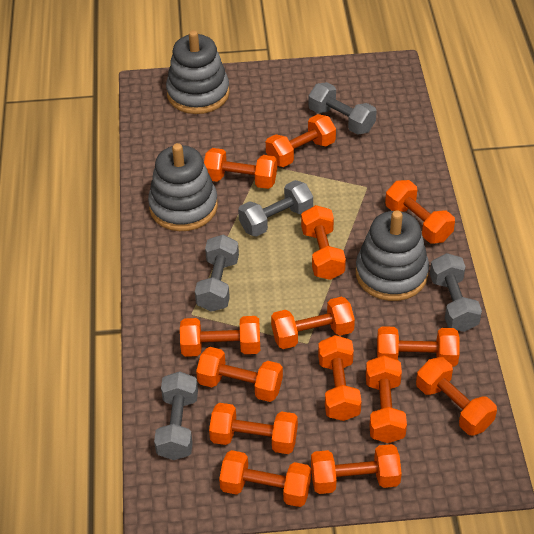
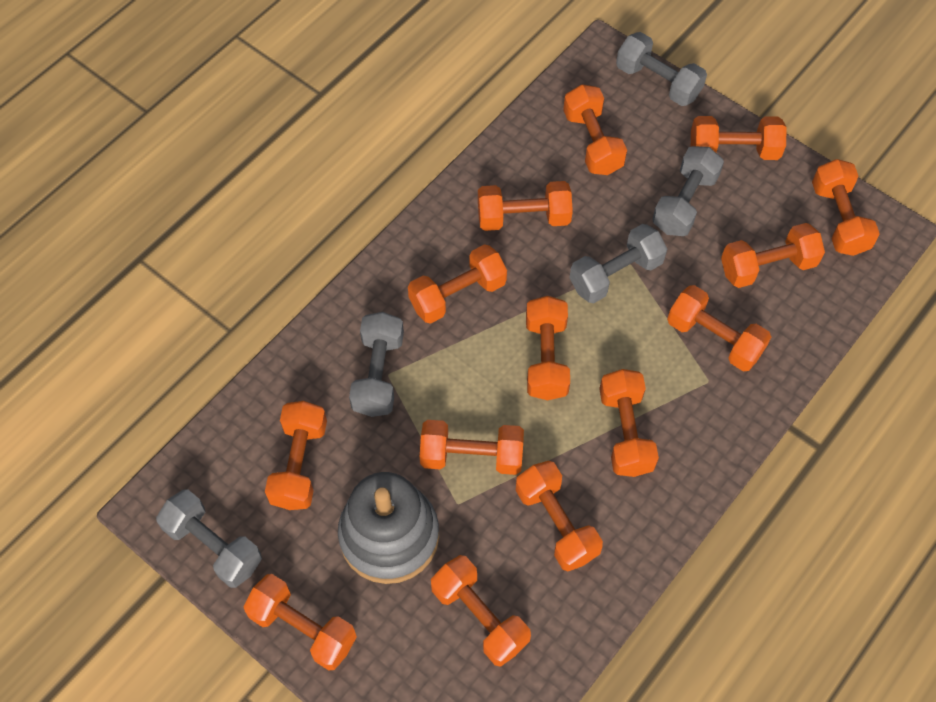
grey stacking toy: 3 -> 1

